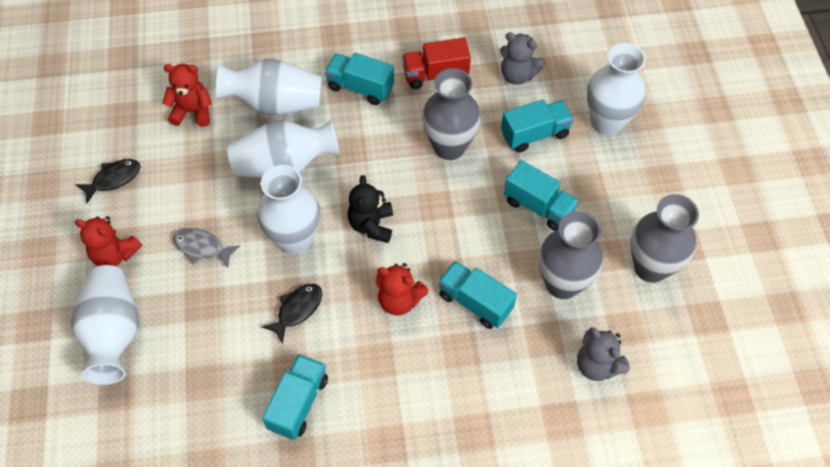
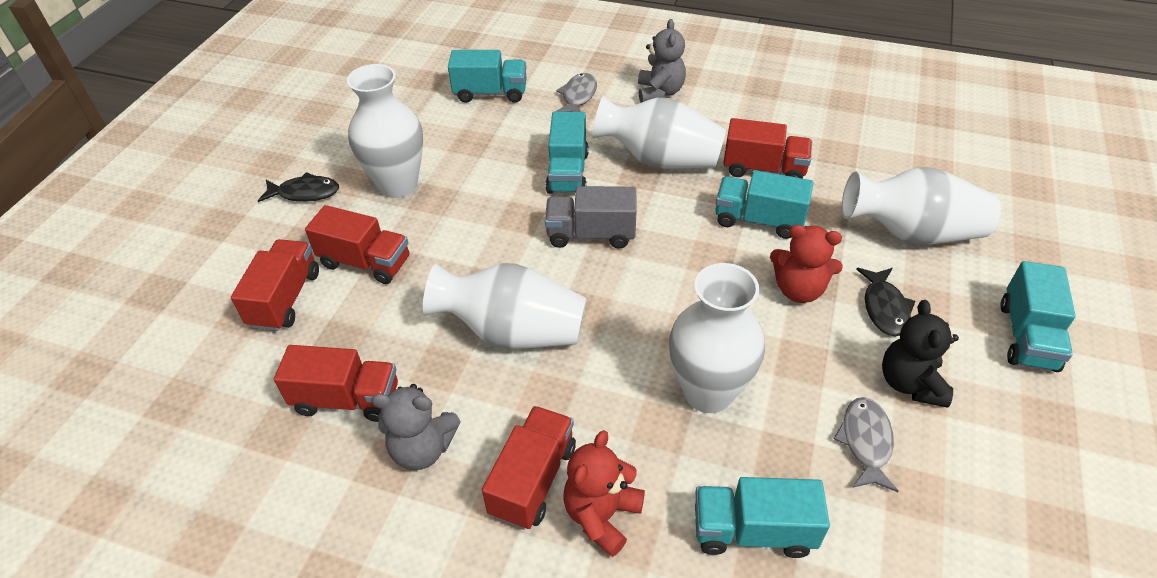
grey fish: 1 -> 2
grey truck: 0 -> 1
grey vase: 3 -> 0
red teddy bear: 3 -> 2
red truck: 1 -> 5

